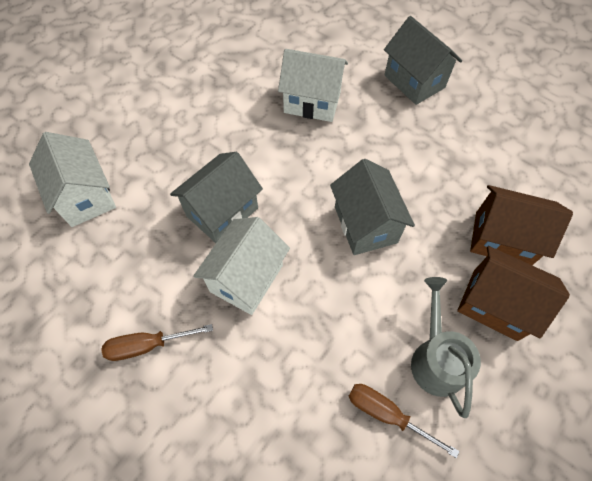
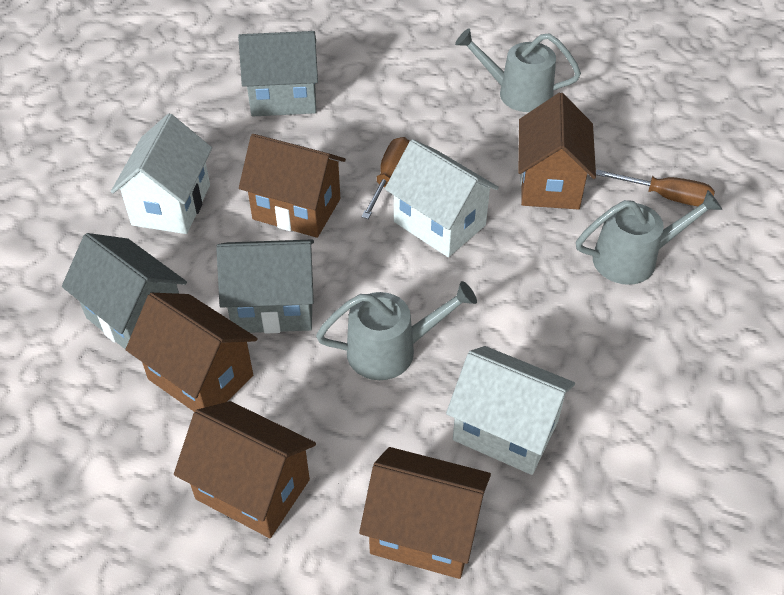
brown house: 2 -> 5
grey watering can: 1 -> 3

